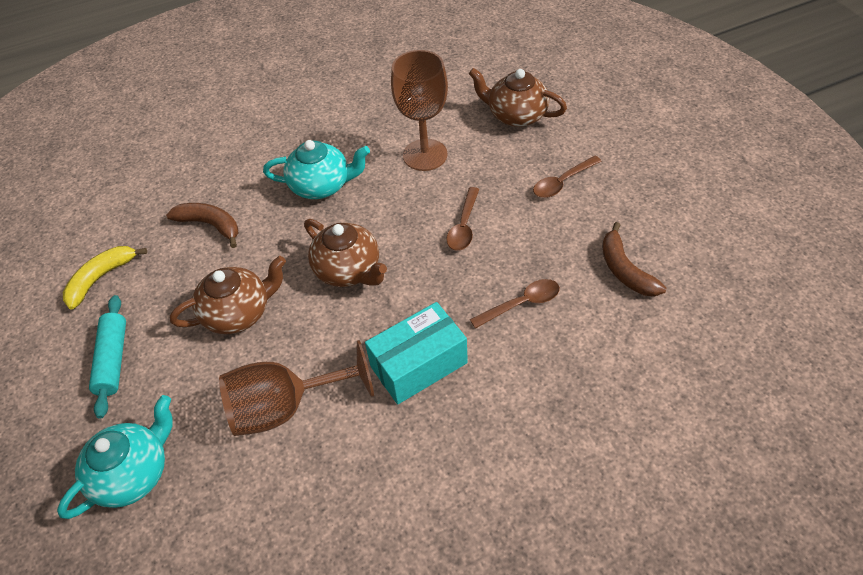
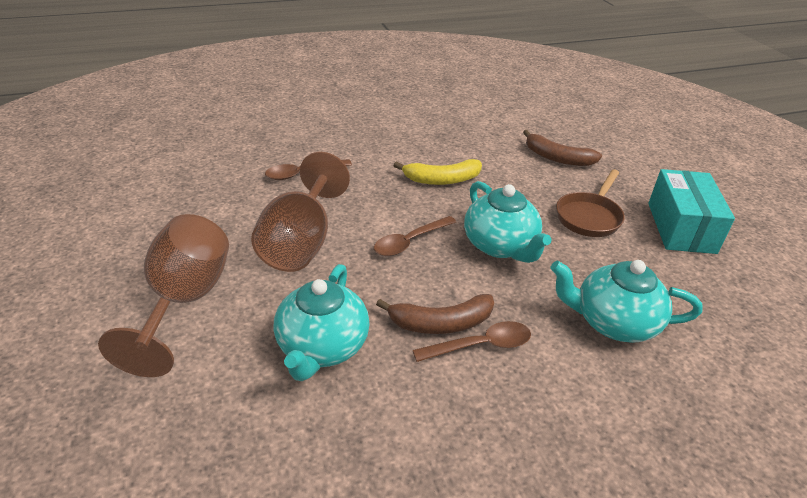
brown pan: 0 -> 1
brown teapot: 3 -> 0
turquoise rolling pin: 1 -> 0
turquoise teapot: 2 -> 3

